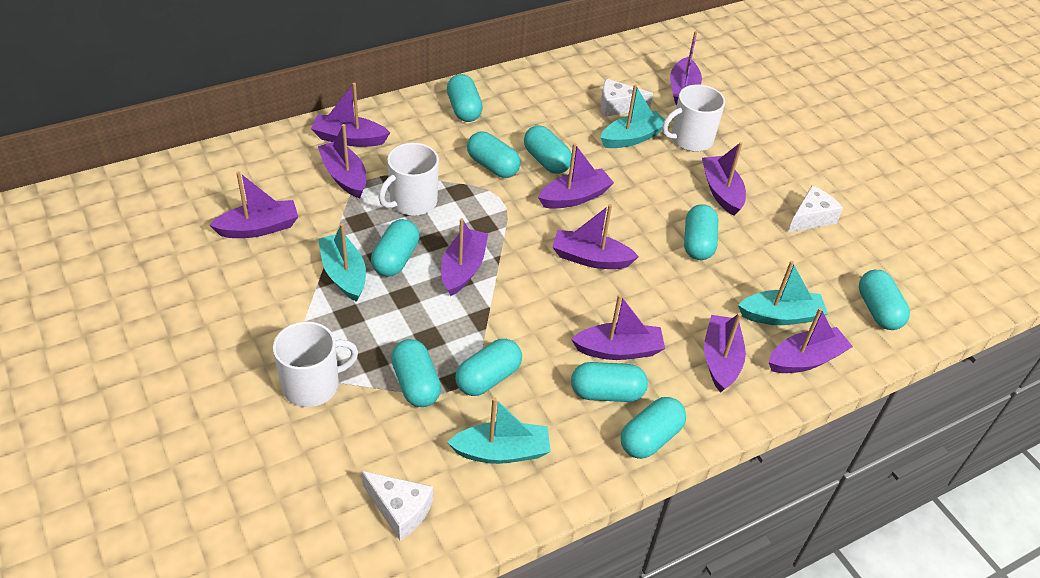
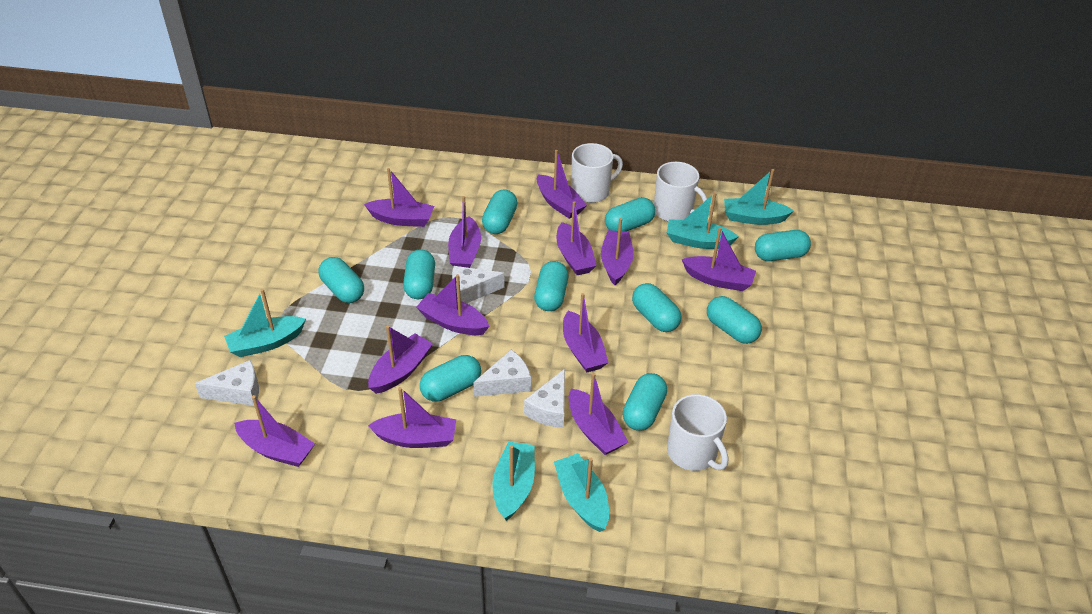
purple boat: 11 -> 12
turquoise boat: 4 -> 5
white cheese: 3 -> 4

